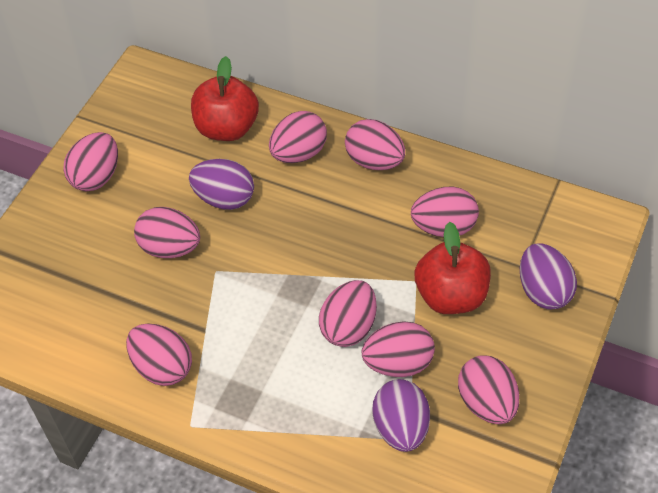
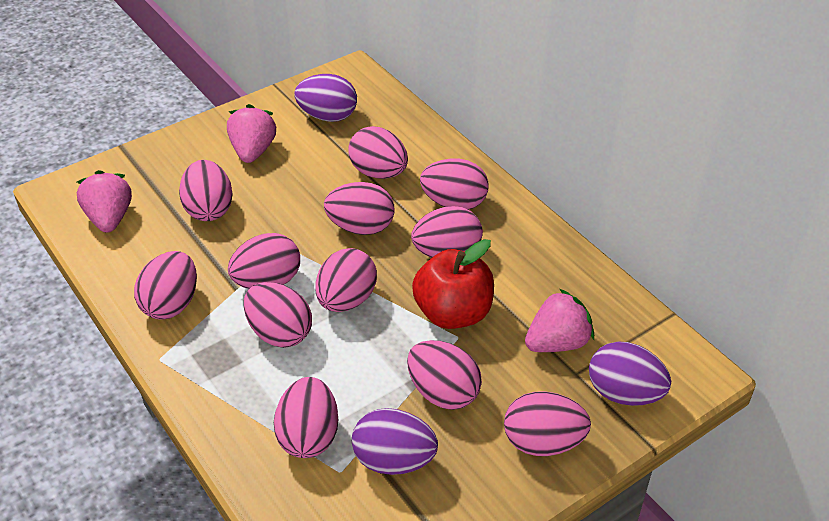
pink egg: 9 -> 12
pink strawberry: 0 -> 3
red apple: 2 -> 1

